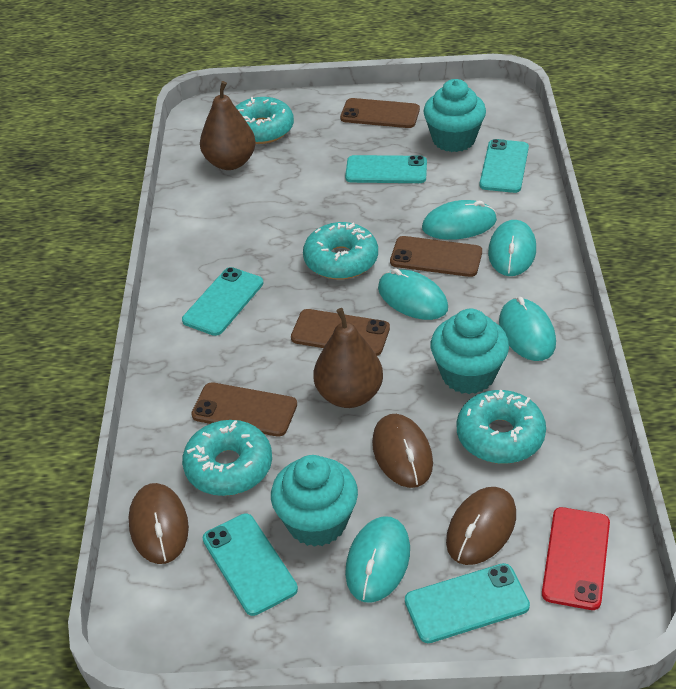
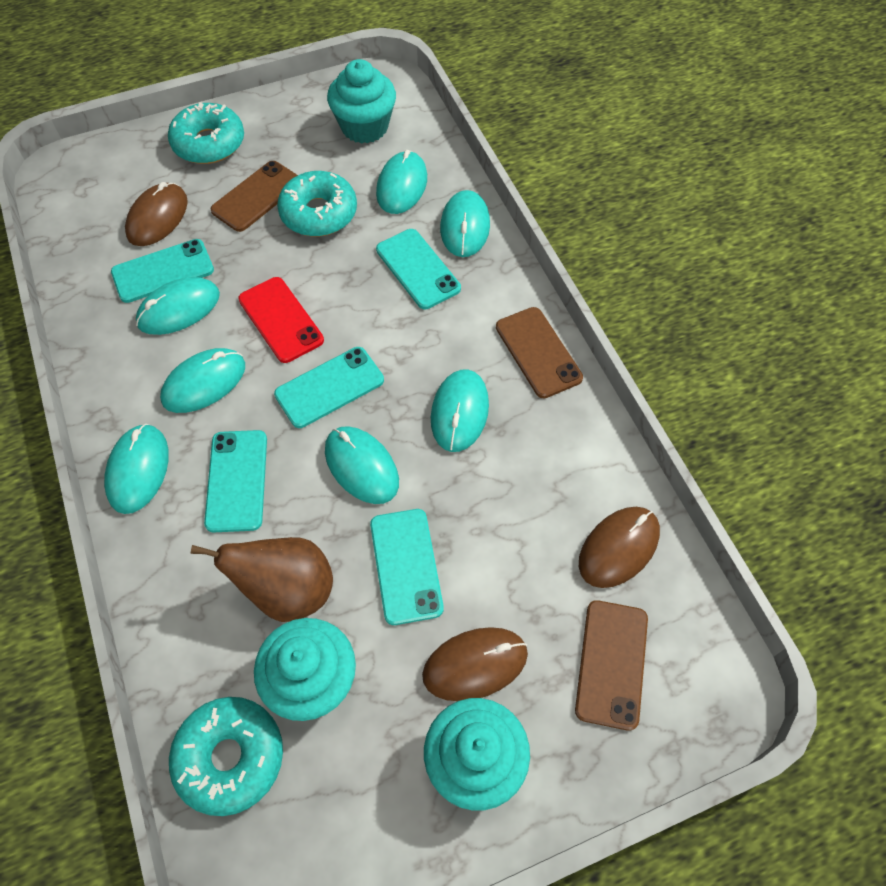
brown pear: 2 -> 1
brown phone: 4 -> 3
turquoise donut: 4 -> 3
turquoise mouse: 5 -> 7

